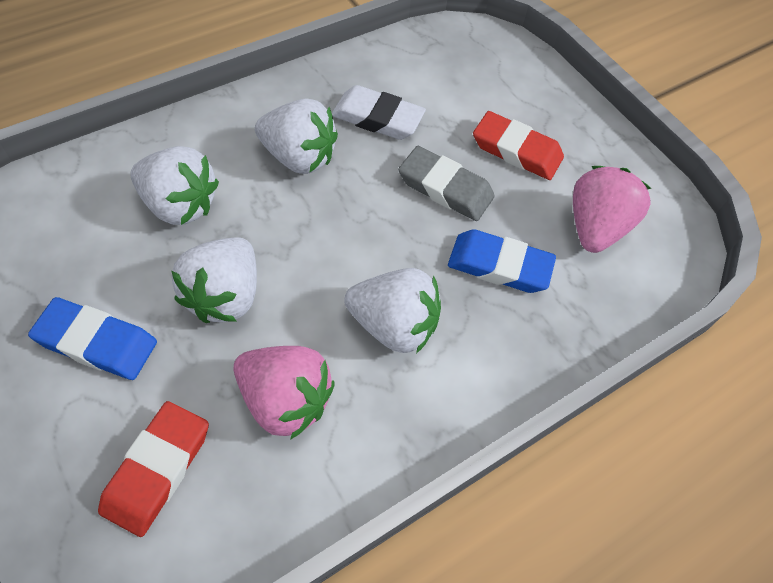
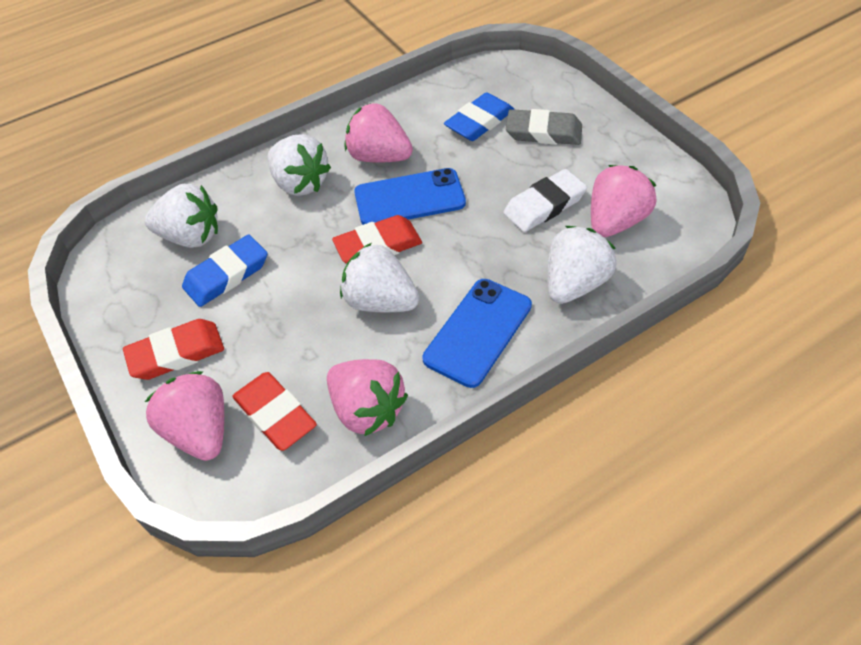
blue phone: 0 -> 2
pink strawberry: 2 -> 4
red eraser: 2 -> 3

